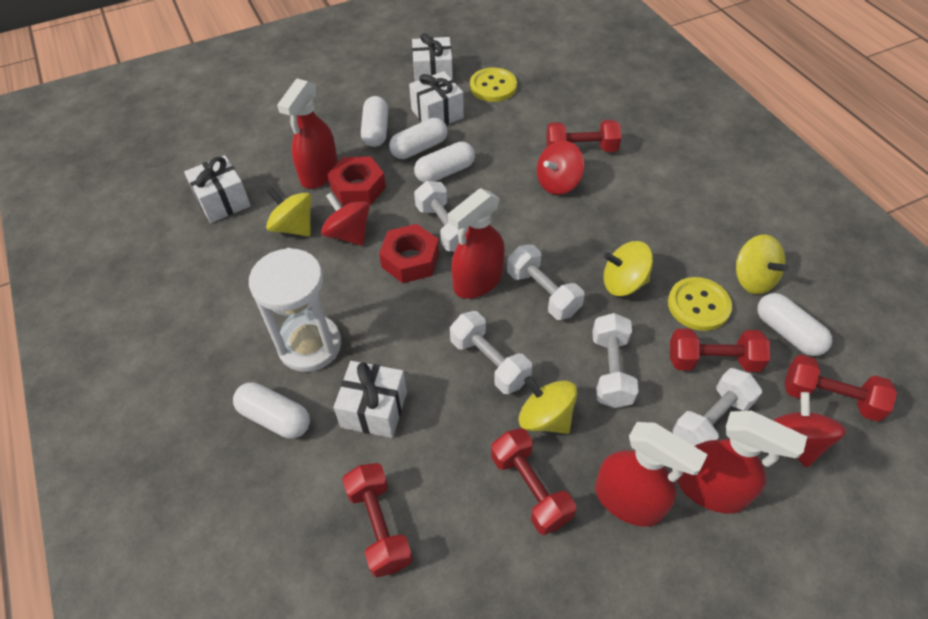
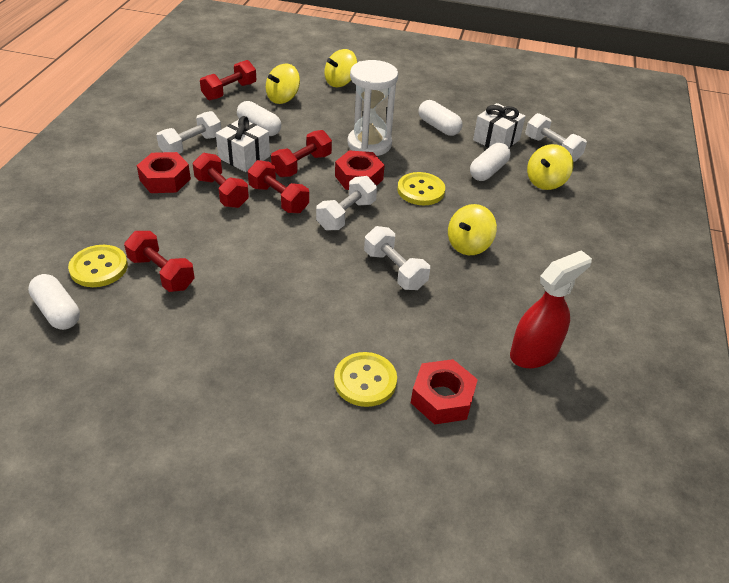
red nut: 2 -> 3
red spinning top: 3 -> 0
red spray bottle: 4 -> 1
white capsule: 5 -> 4
white dumbbell: 5 -> 4
white gift: 4 -> 2
yellow button: 2 -> 3

